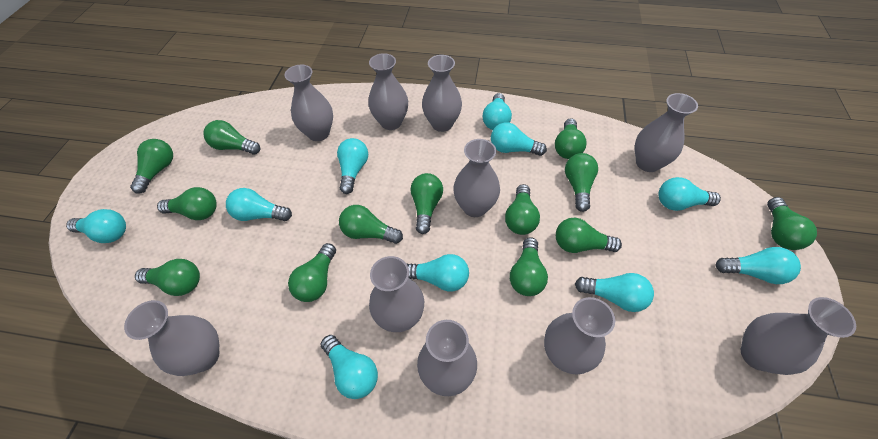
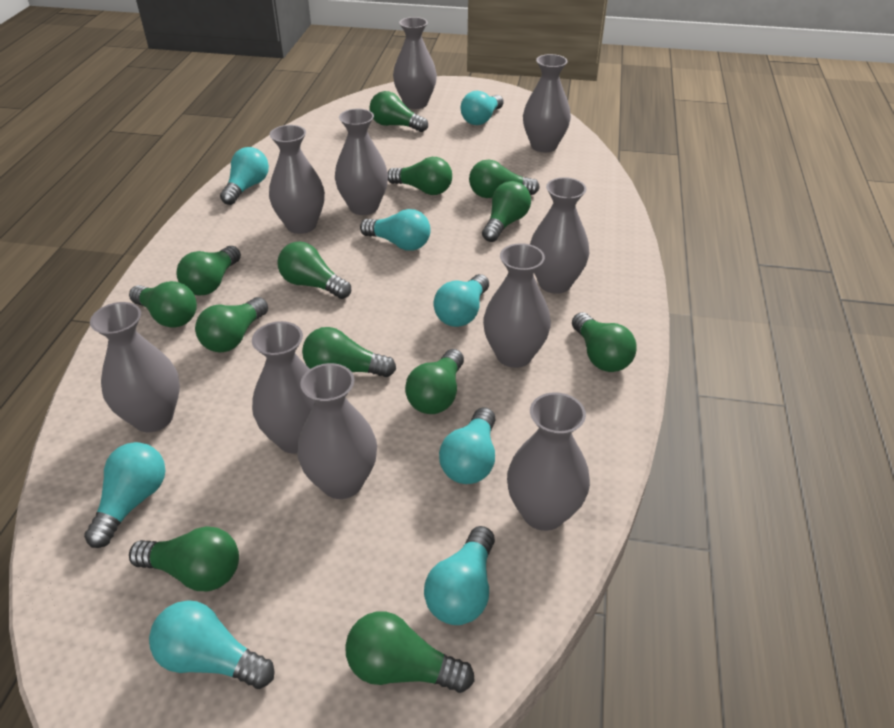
turquoise light bulb: 10 -> 8

